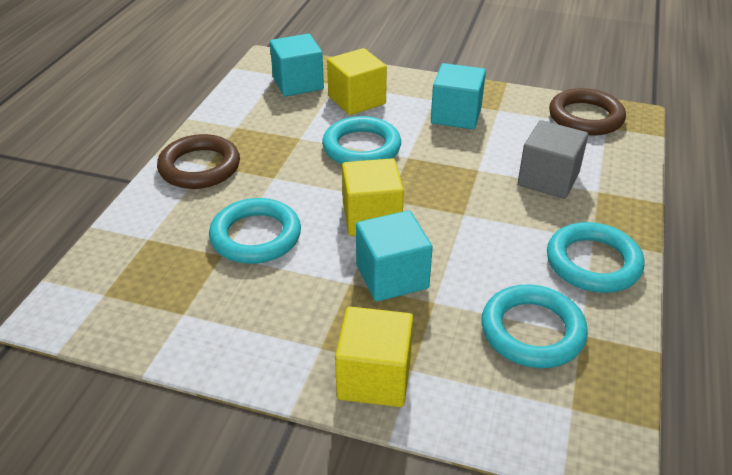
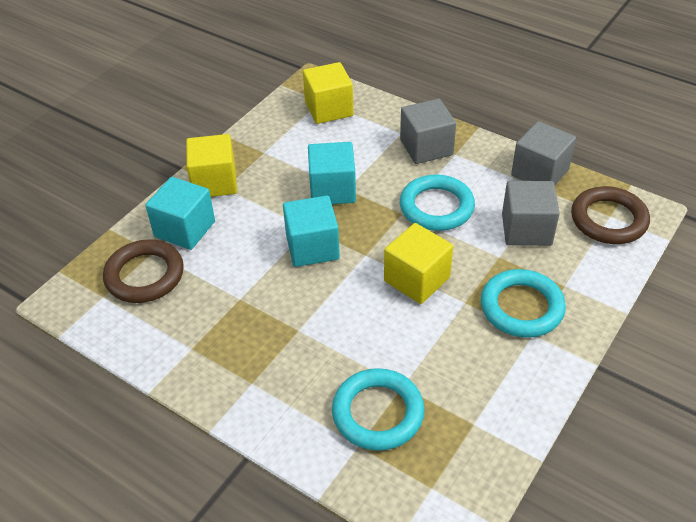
grey cube: 1 -> 3
turquoise ring: 4 -> 3

